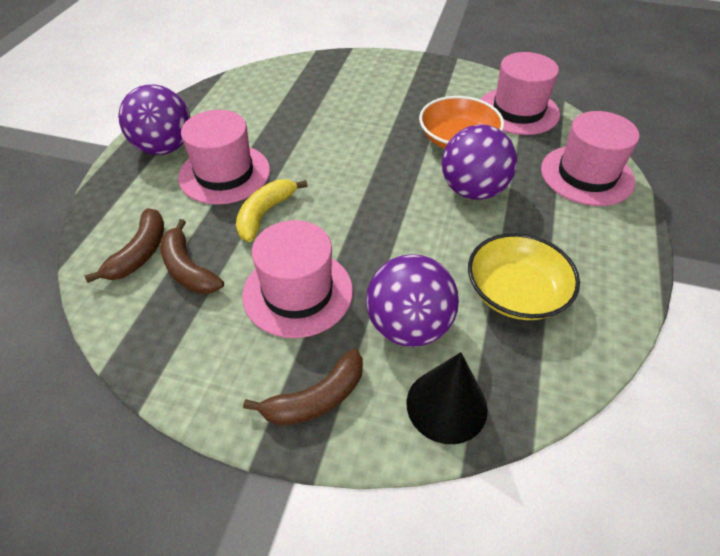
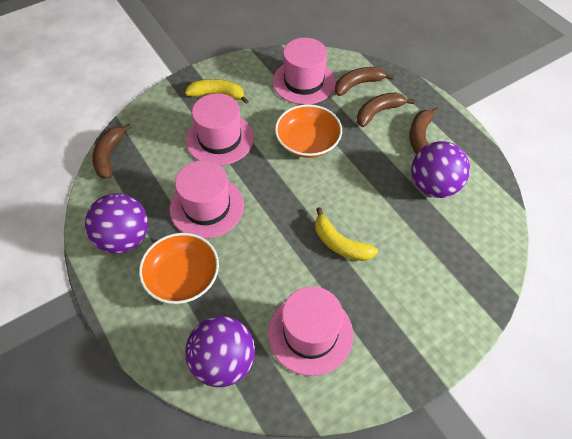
black cone: 1 -> 0
brown banana: 3 -> 4
orange bowl: 1 -> 2
yellow banana: 1 -> 2
yellow bowl: 1 -> 0

